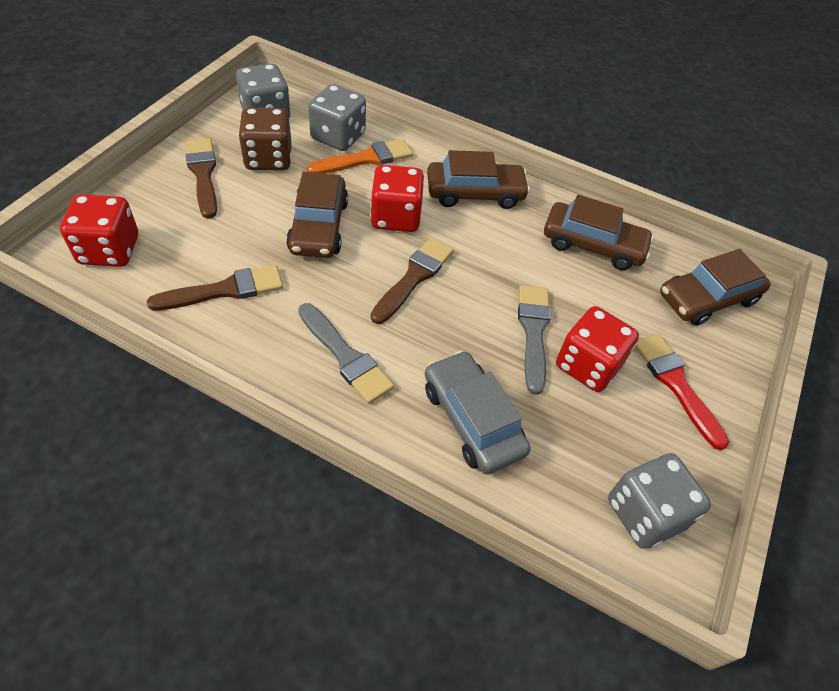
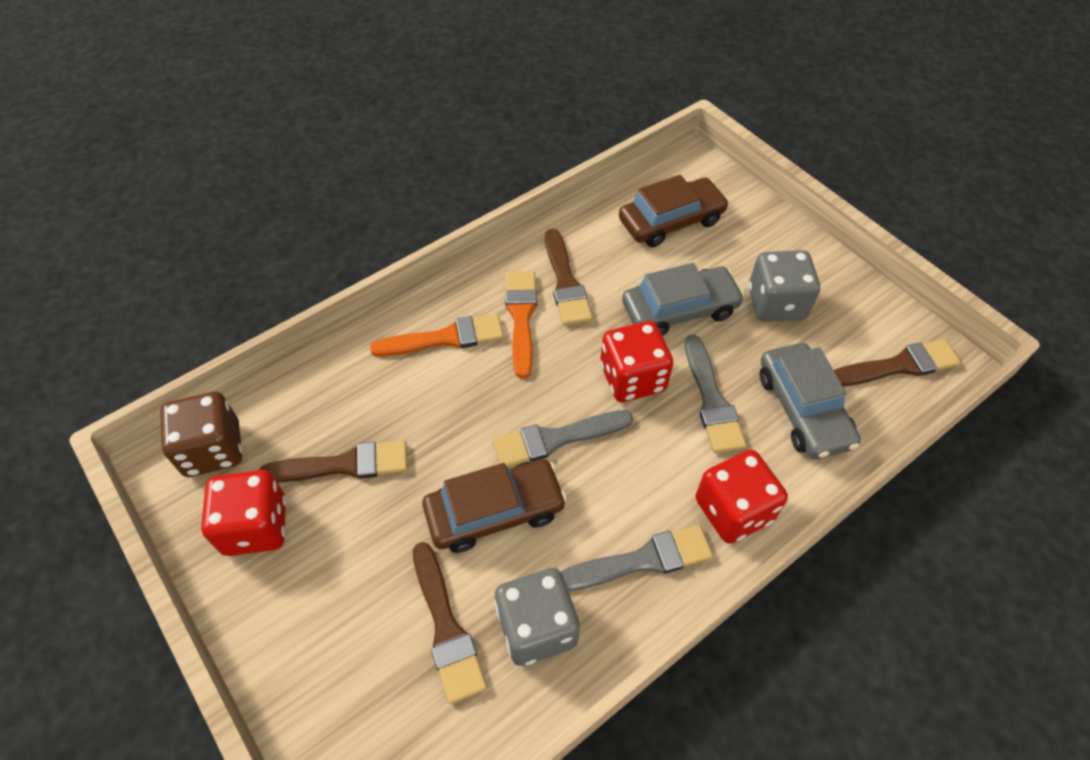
brown brush: 3 -> 4
brown car: 4 -> 2
grey brush: 2 -> 3
grey car: 1 -> 2
grey dice: 3 -> 2
orange brush: 1 -> 2
red brush: 1 -> 0

